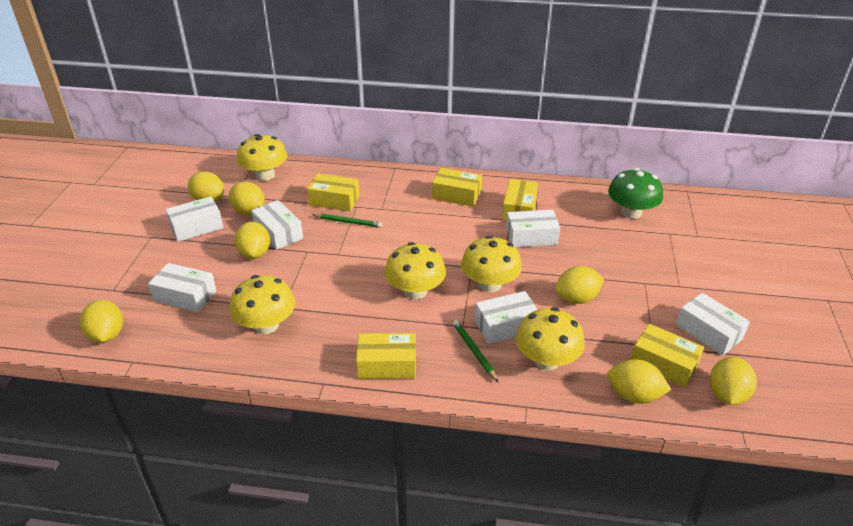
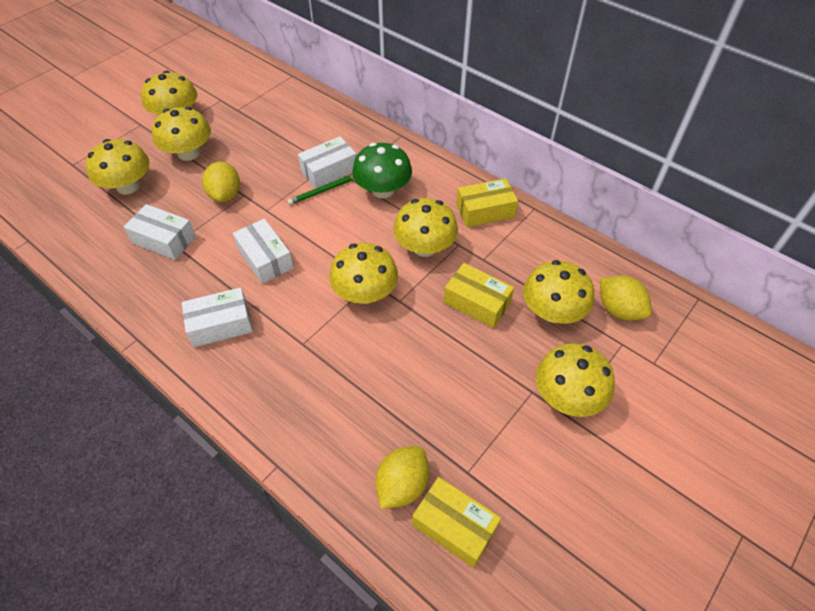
green pencil: 2 -> 1
white box: 6 -> 4
yellow box: 5 -> 3
yellow lemon: 7 -> 3
yellow mushroom: 5 -> 7

